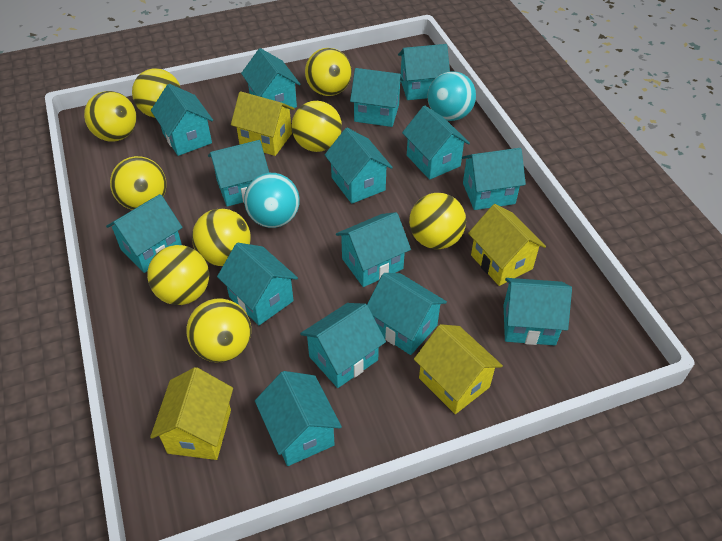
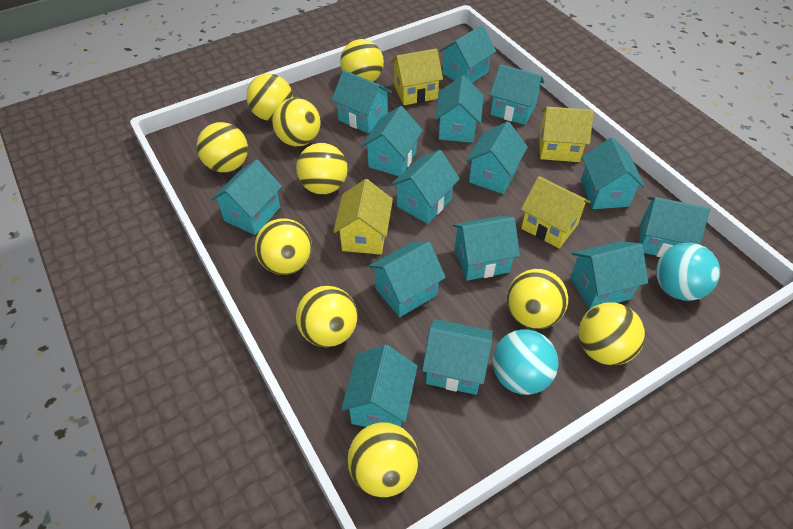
yellow ball: 9 -> 10

